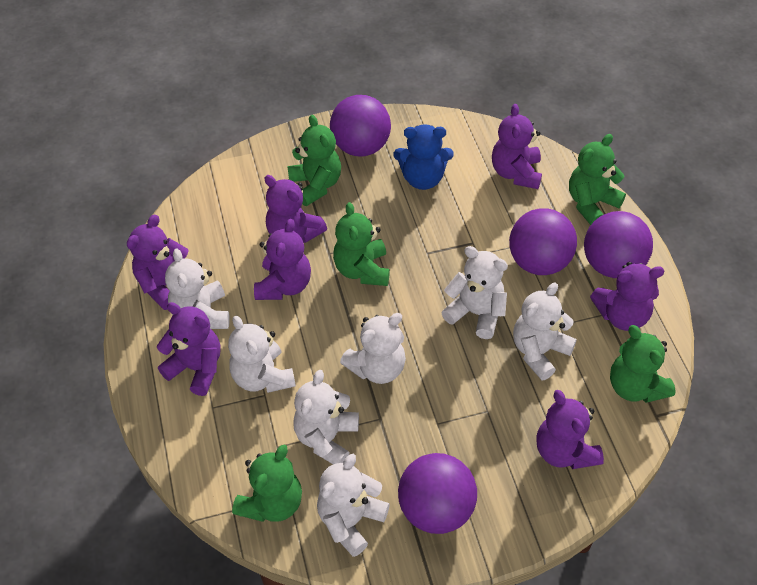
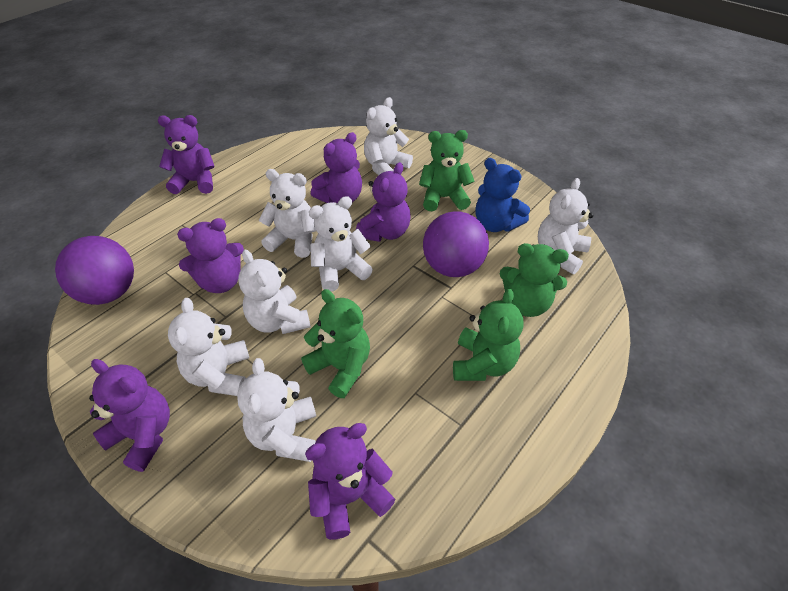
green teddy bear: 5 -> 4
purple ball: 4 -> 2
purple teddy bear: 7 -> 6

